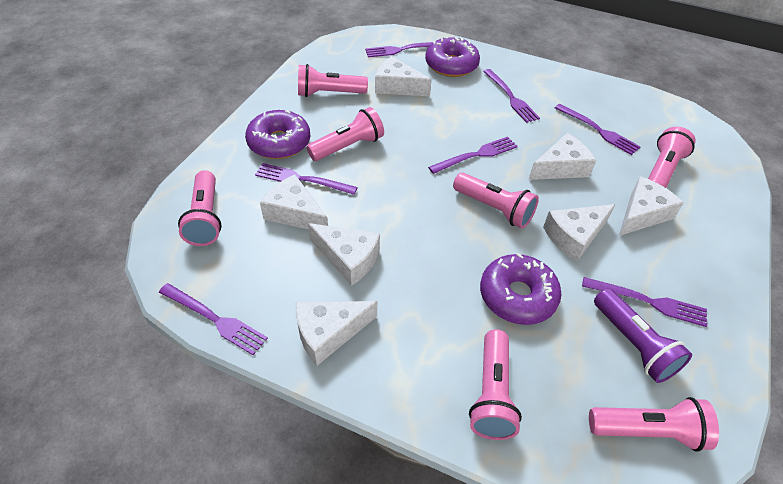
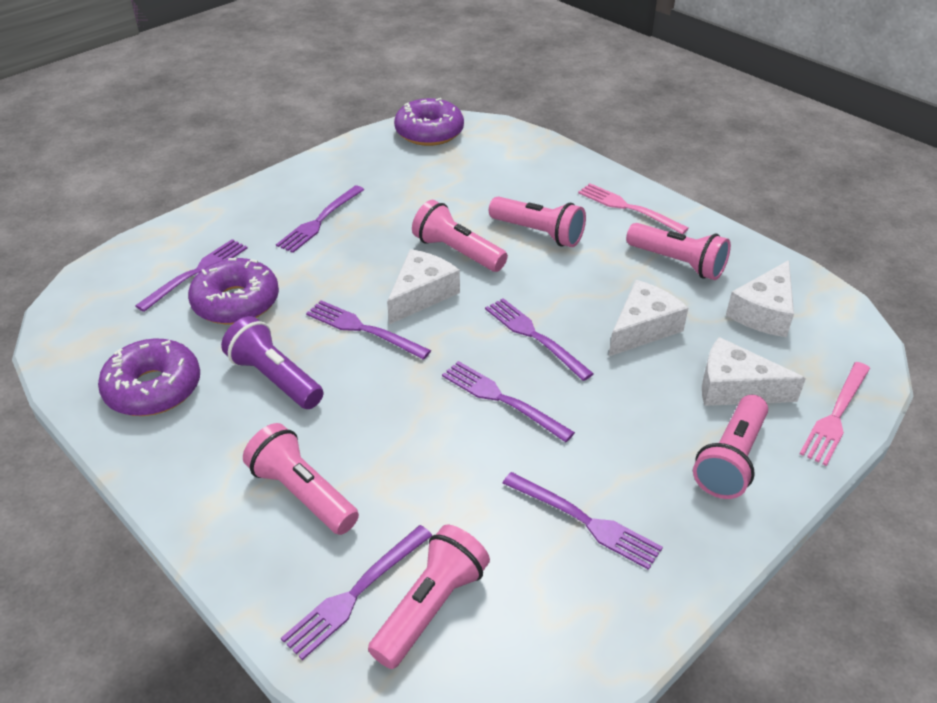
pink flashlight: 7 -> 6
pink fork: 0 -> 2
white cheese: 7 -> 4

